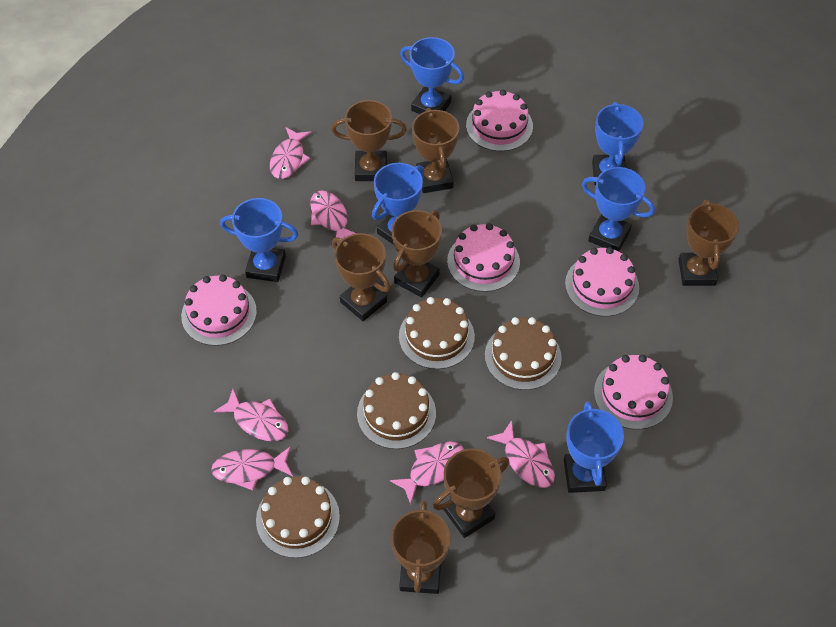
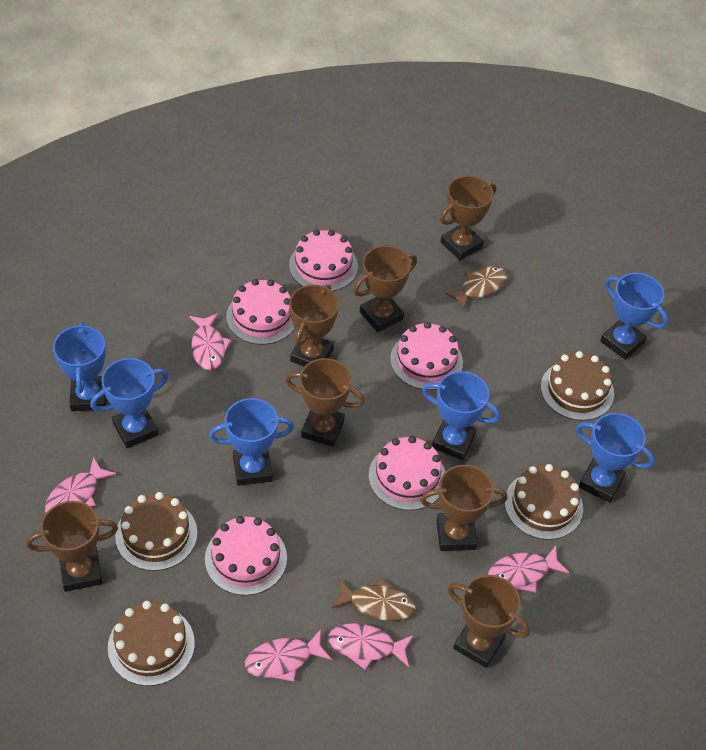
brown fish: 0 -> 2
pink fish: 6 -> 5

